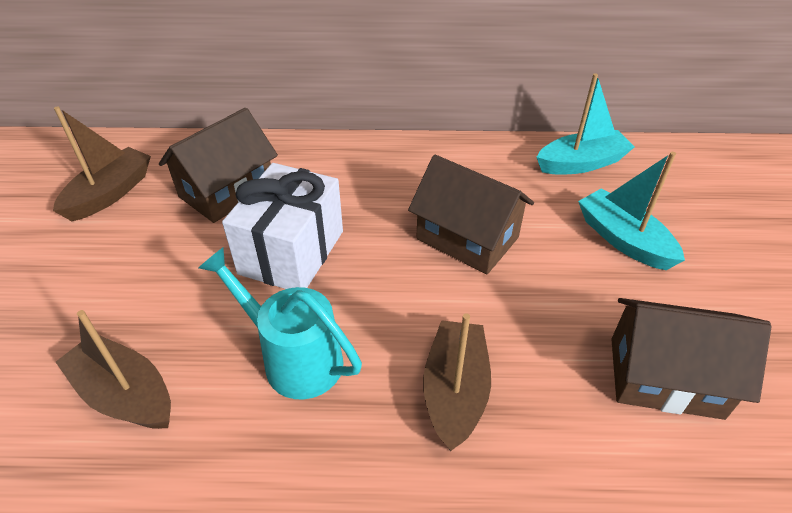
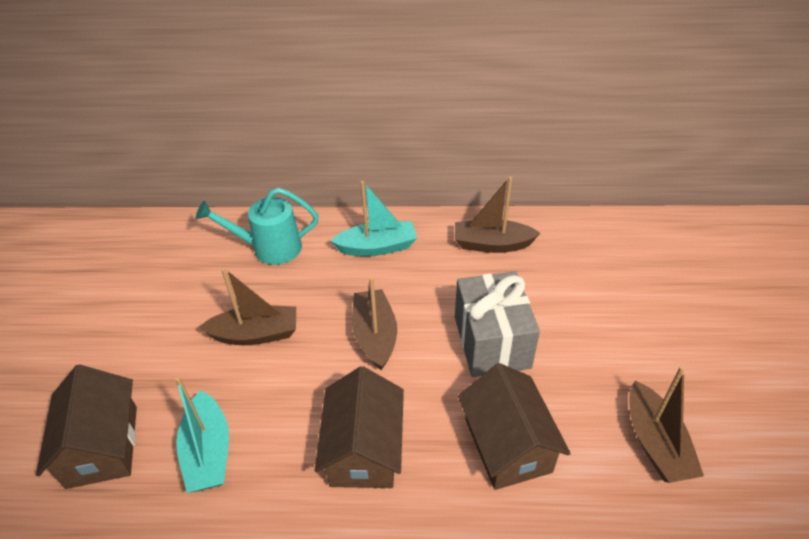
brown boat: 3 -> 4
grey gift: 0 -> 1
white gift: 1 -> 0

